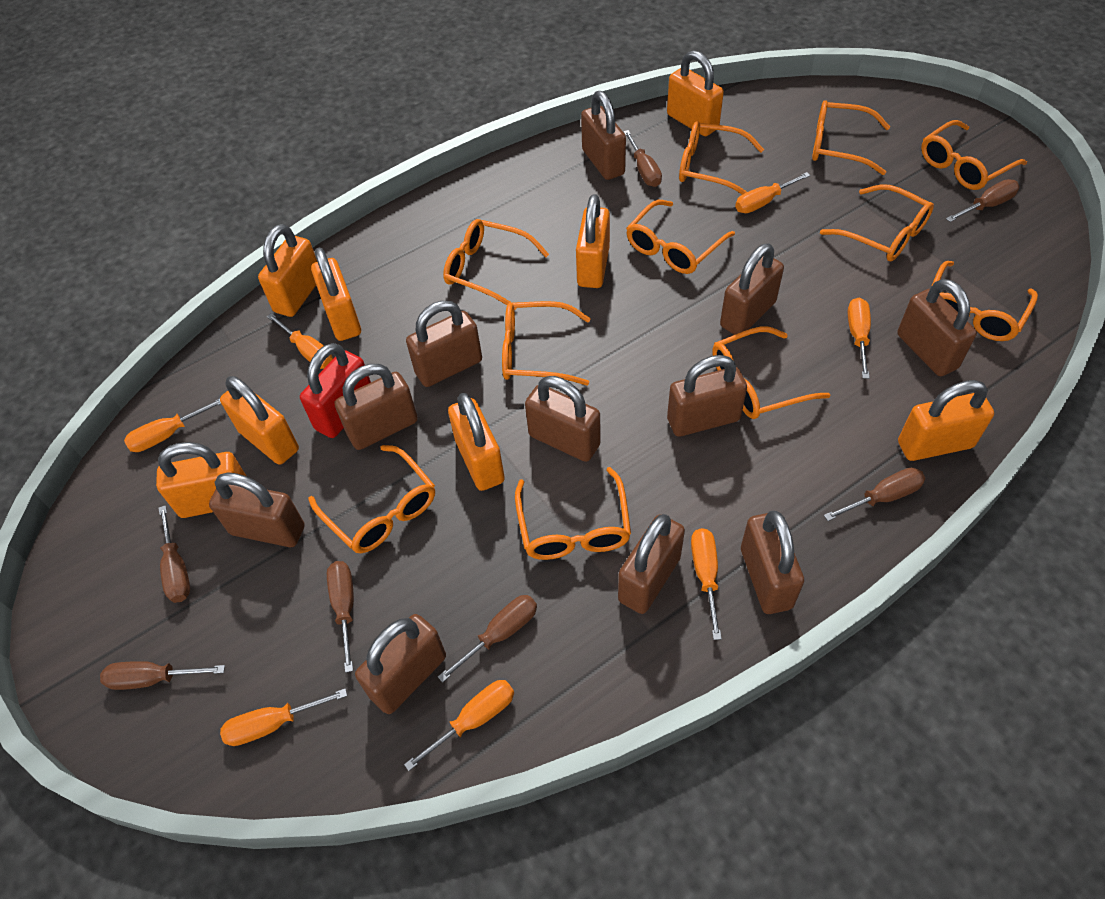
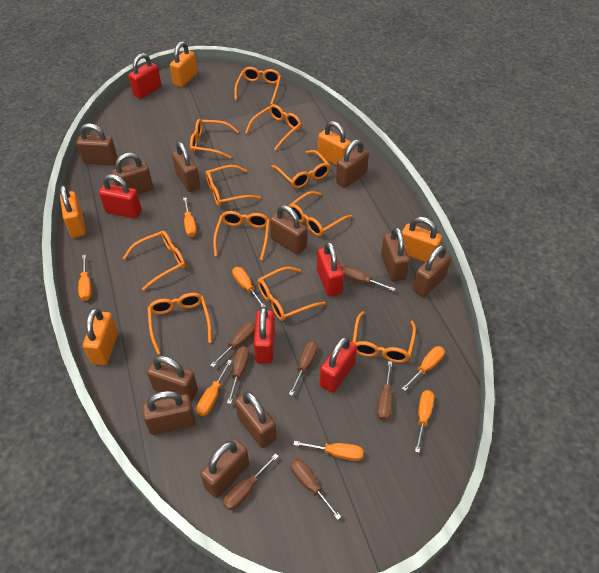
orange padlock: 8 -> 5
red padlock: 1 -> 5

